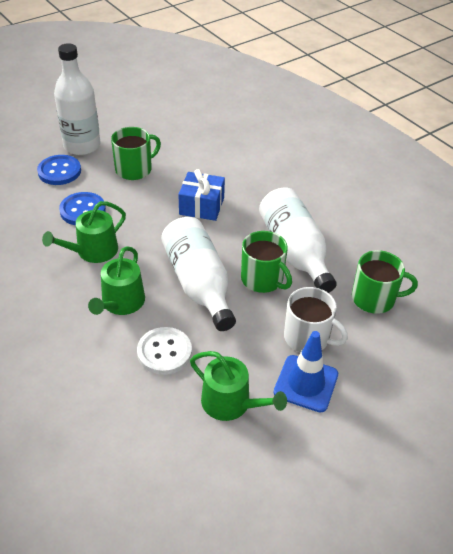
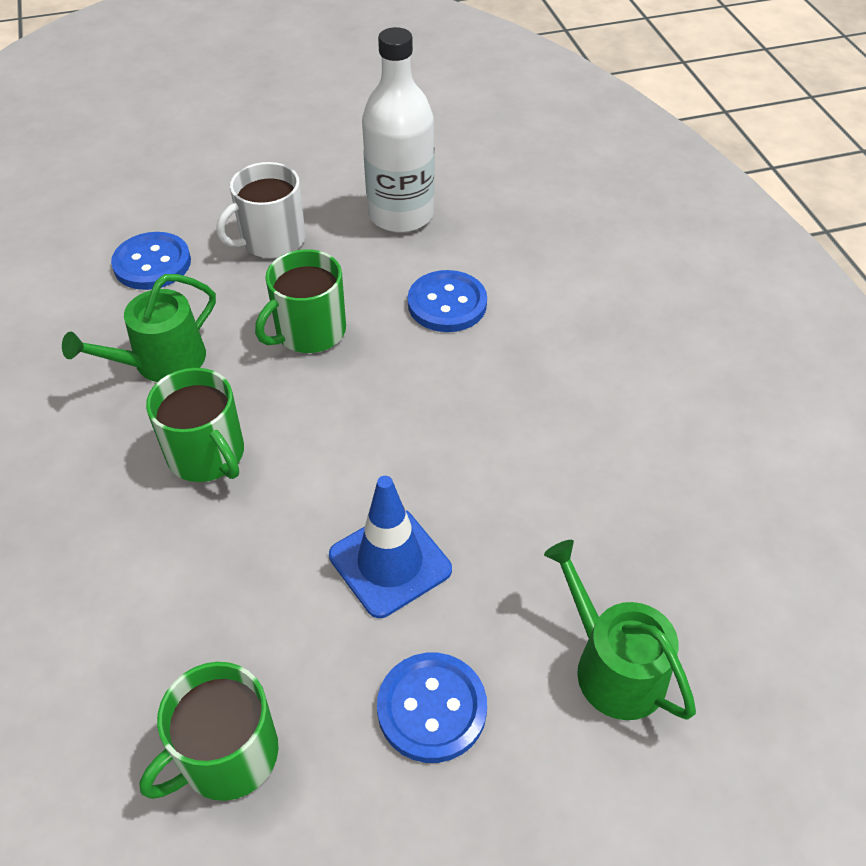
blue button: 2 -> 3
blue gift: 1 -> 0
green watering can: 3 -> 2
white bottle: 3 -> 1
white button: 1 -> 0

